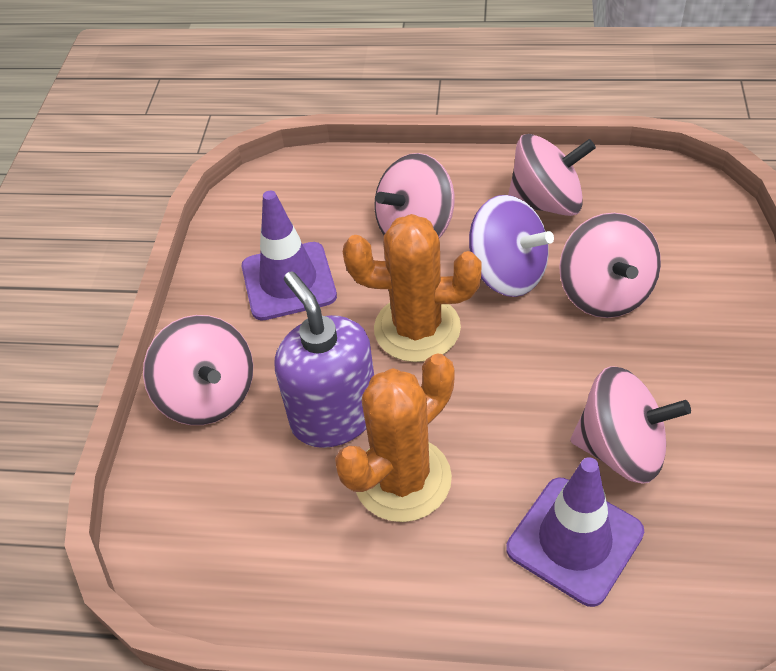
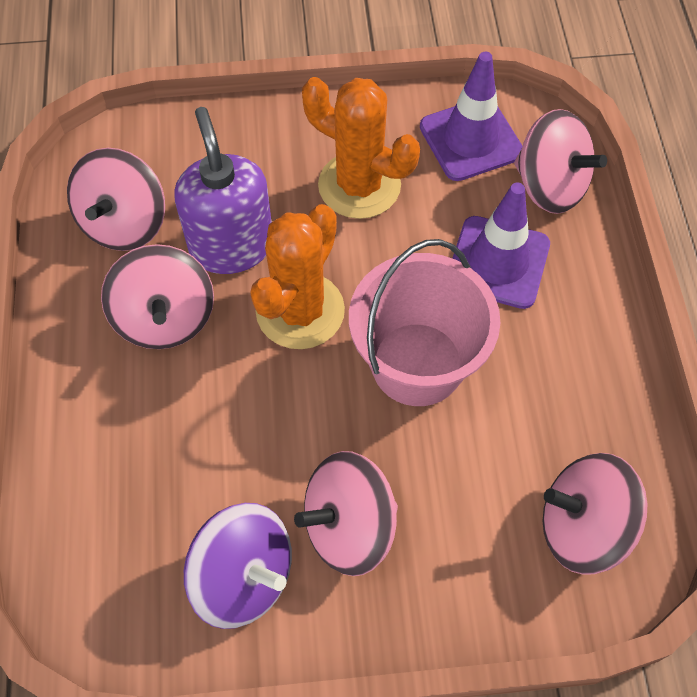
pink bucket: 0 -> 1

